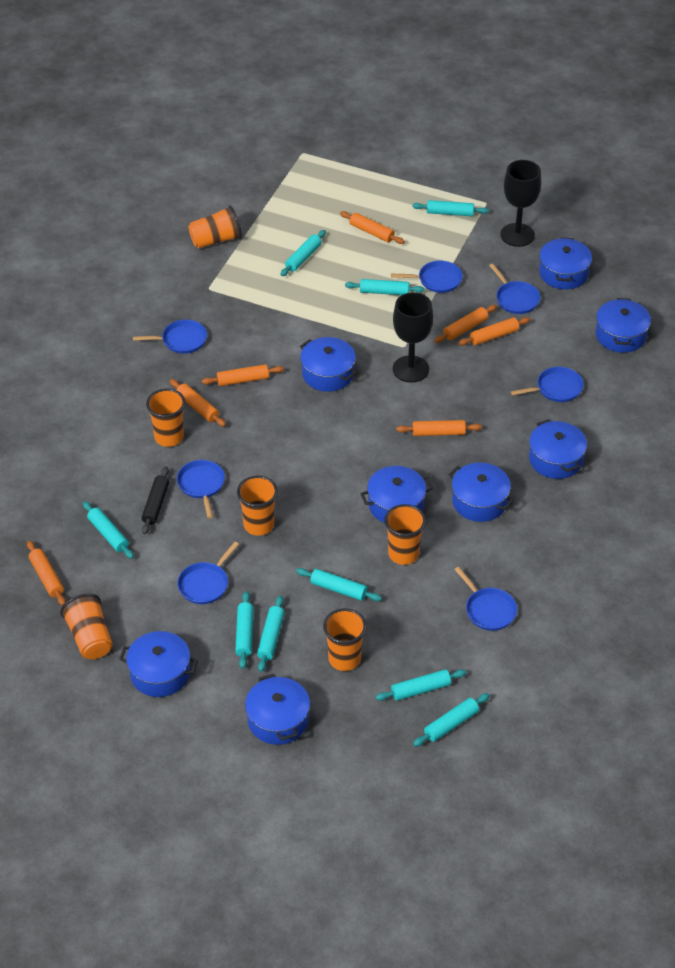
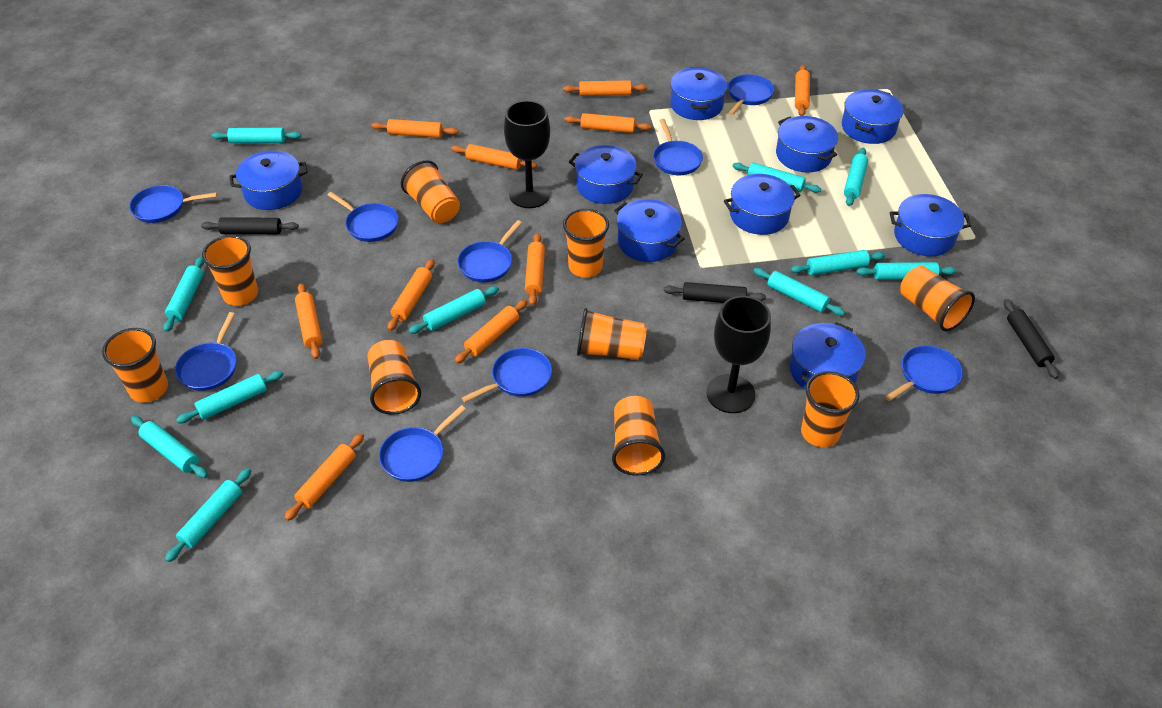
black rolling pin: 1 -> 3
blue pan: 7 -> 9
blue pot: 8 -> 9
orange cup: 6 -> 9
orange rolling pin: 7 -> 10
turquoise rolling pin: 9 -> 11

